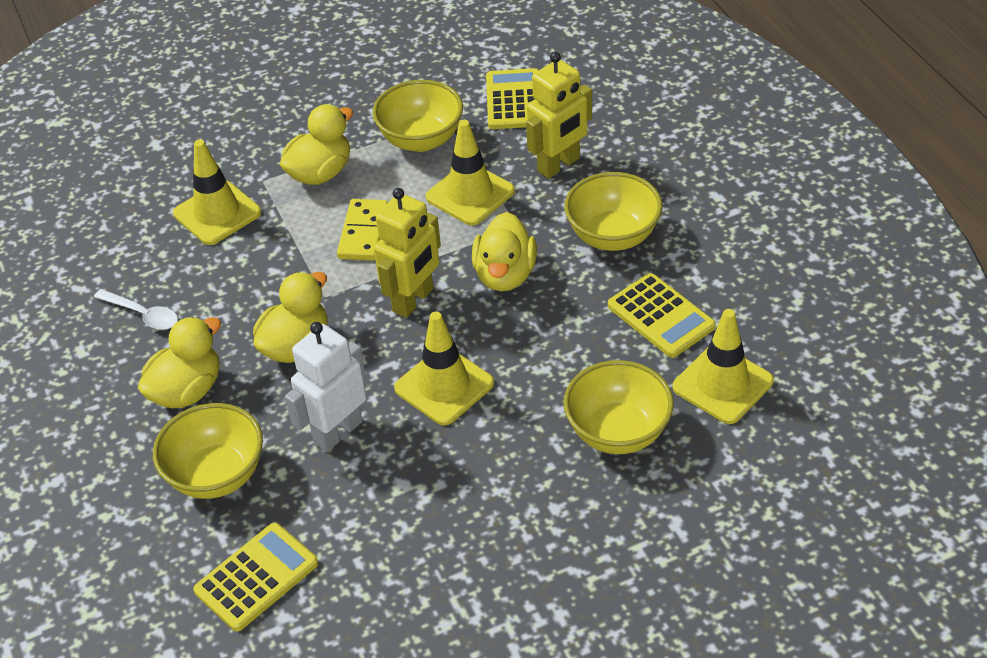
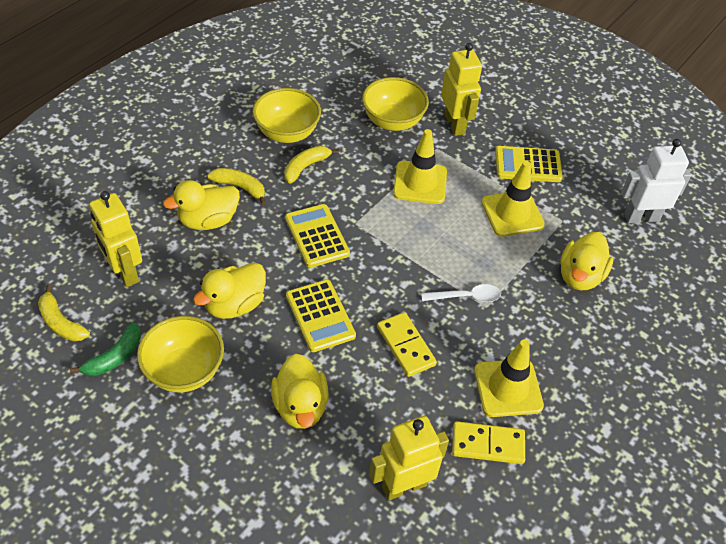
green banana: 0 -> 1
yellow banana: 0 -> 3
yellow bowl: 4 -> 3
yellow domino: 1 -> 2
yellow robot: 2 -> 3
yellow traffic cone: 4 -> 3

